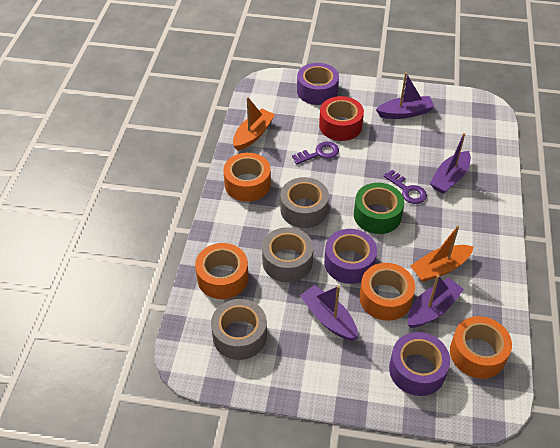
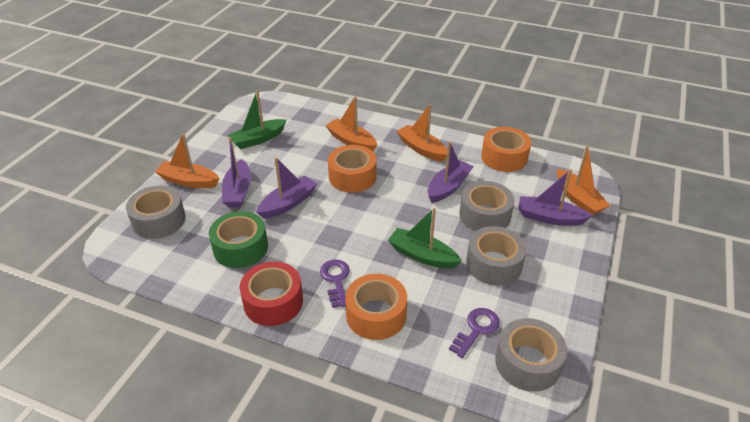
green boat: 0 -> 2
grey tape: 3 -> 4
orange boat: 2 -> 4
orange tape: 4 -> 3
purple tape: 3 -> 0

